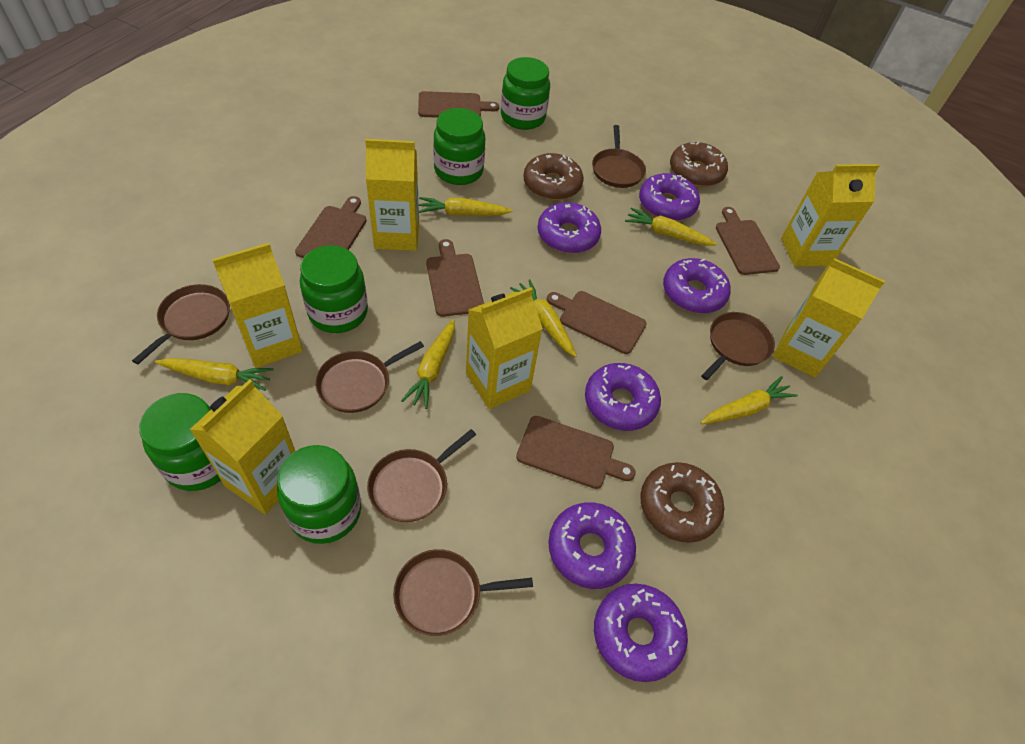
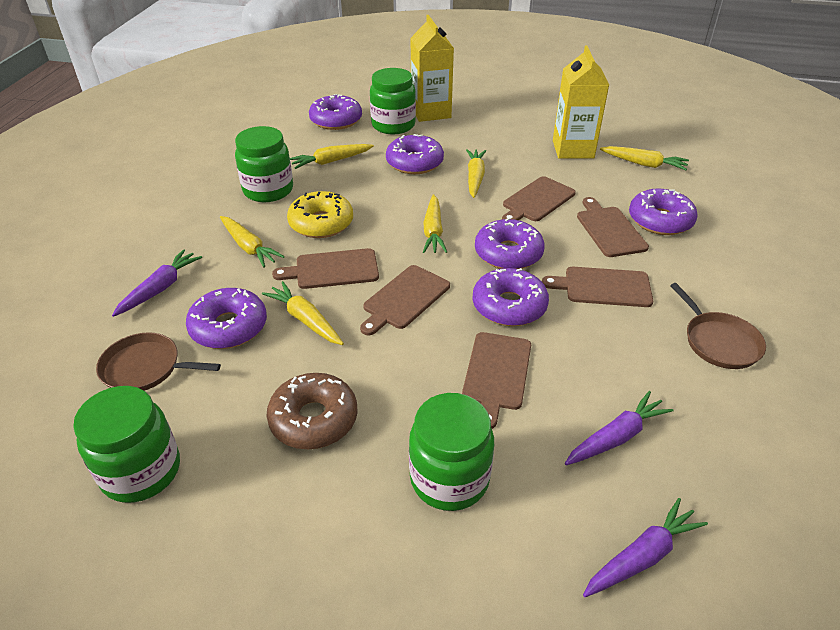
brown donut: 3 -> 1
brown pan: 6 -> 2
green jar: 5 -> 4
purple carrot: 0 -> 3
yellow carton: 6 -> 2
yellow donut: 0 -> 1

